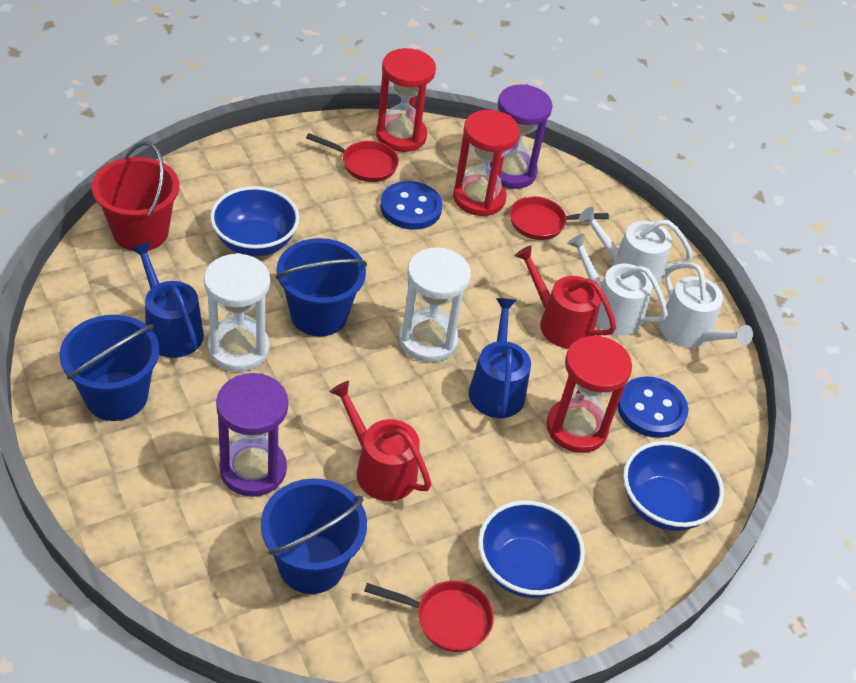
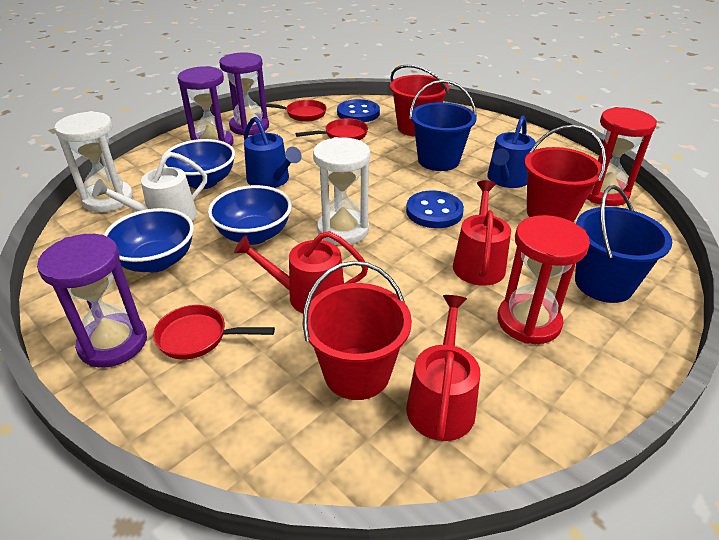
blue bucket: 3 -> 2
purple hourglass: 2 -> 3
red bucket: 1 -> 3
red hourglass: 3 -> 2
red watering can: 2 -> 3
white watering can: 3 -> 1

